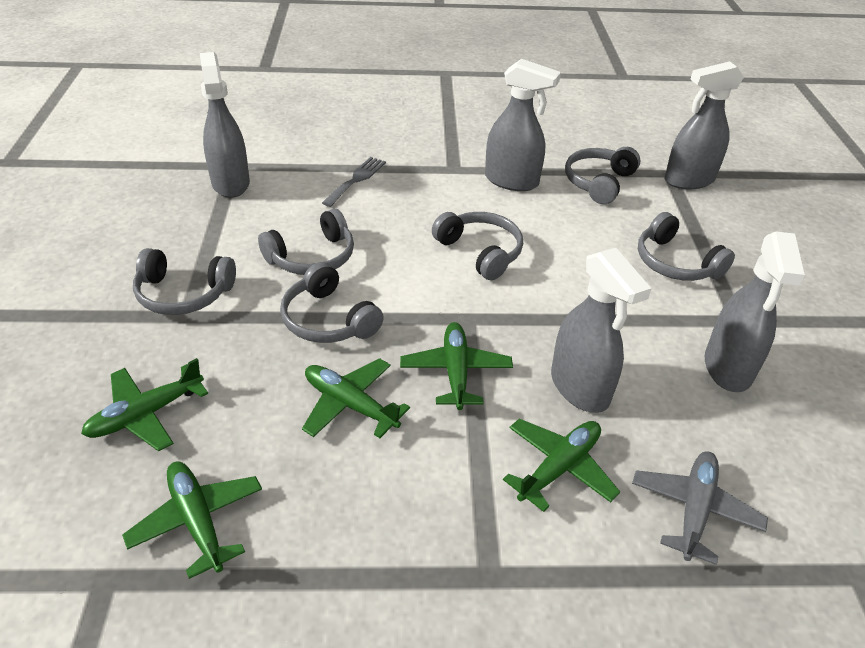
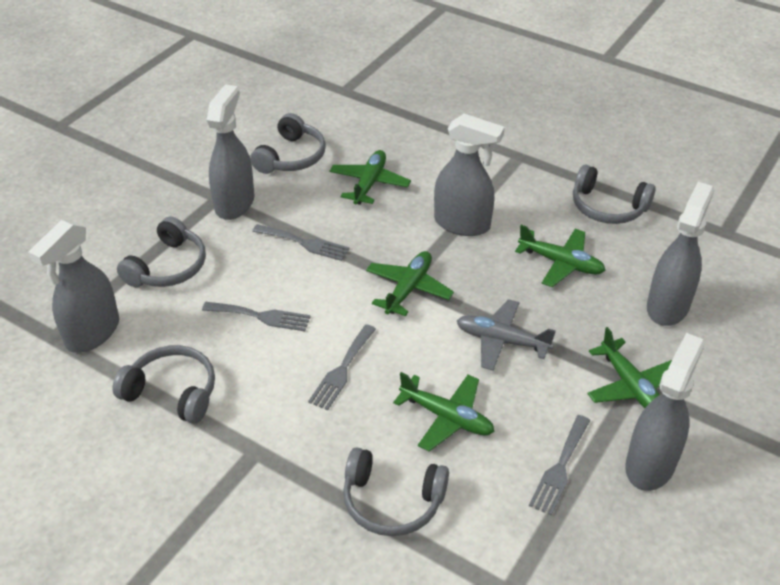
grey fork: 1 -> 4
grey headphones: 6 -> 5

